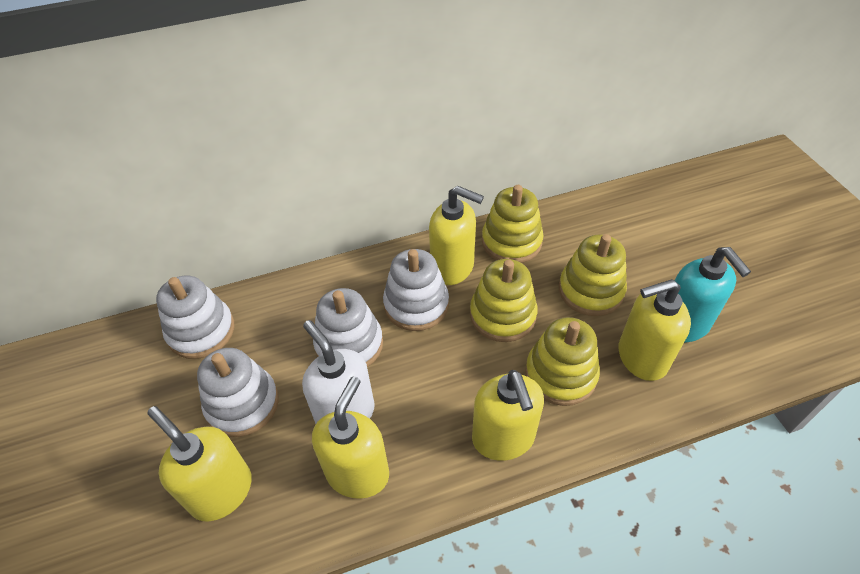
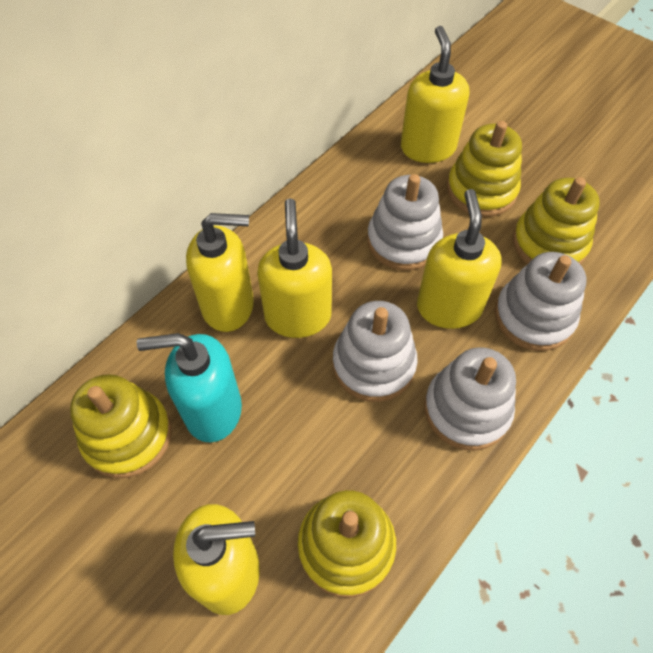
white soap dispenser: 1 -> 0

